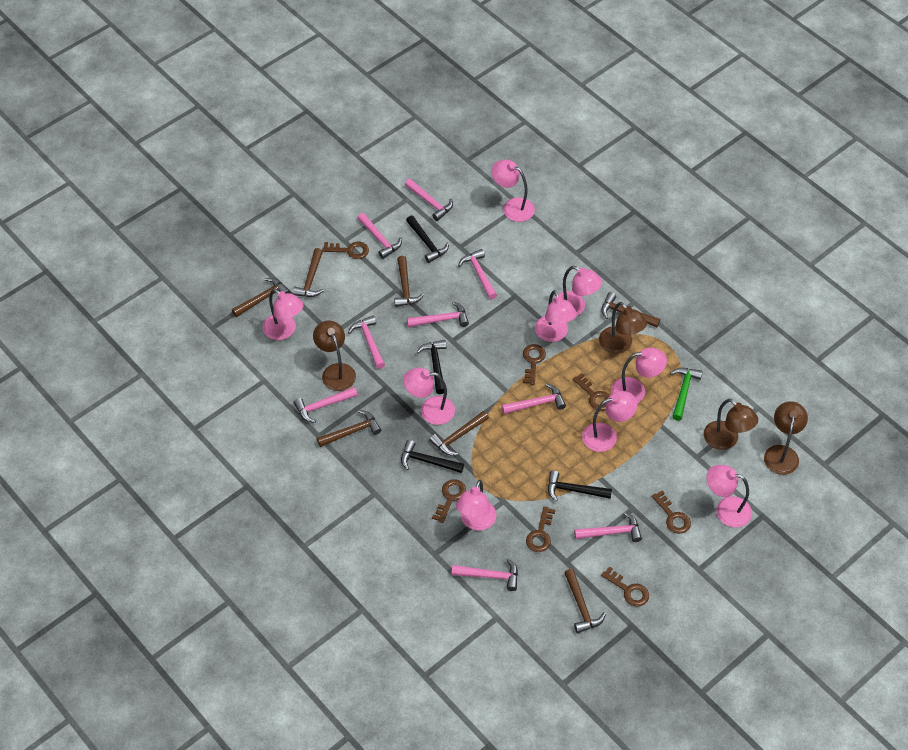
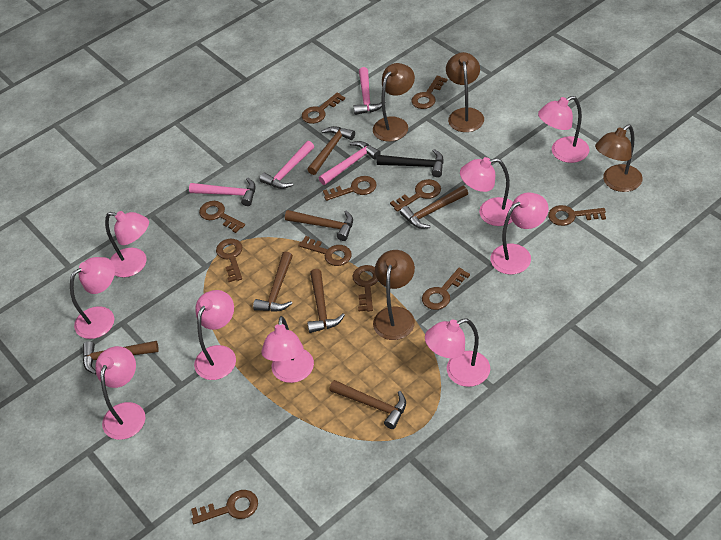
black hammer: 4 -> 1
brown key: 7 -> 11
green hammer: 1 -> 0
pink hammer: 9 -> 4

